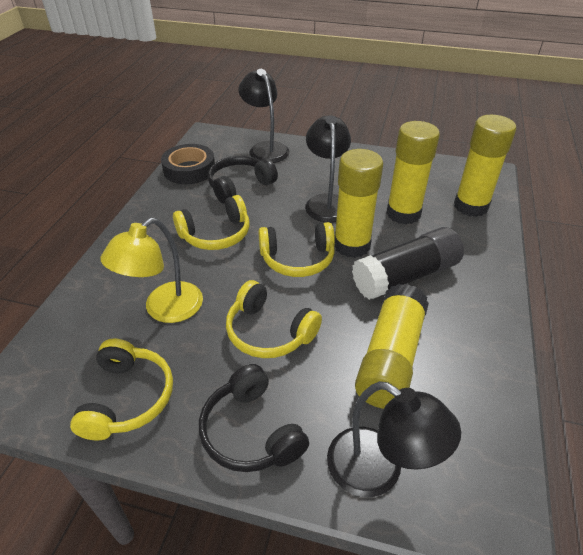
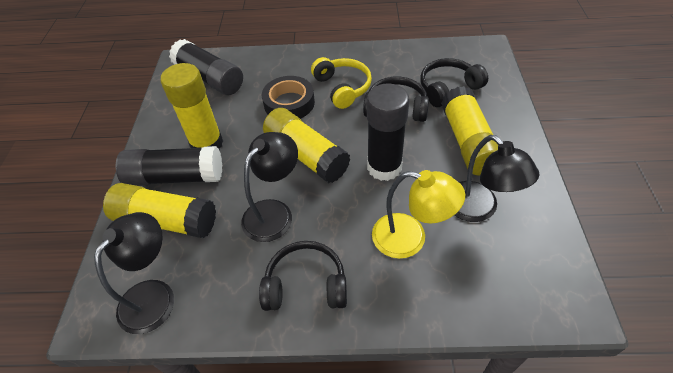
black glue stick: 1 -> 3
black headphones: 2 -> 3
yellow headphones: 4 -> 1

